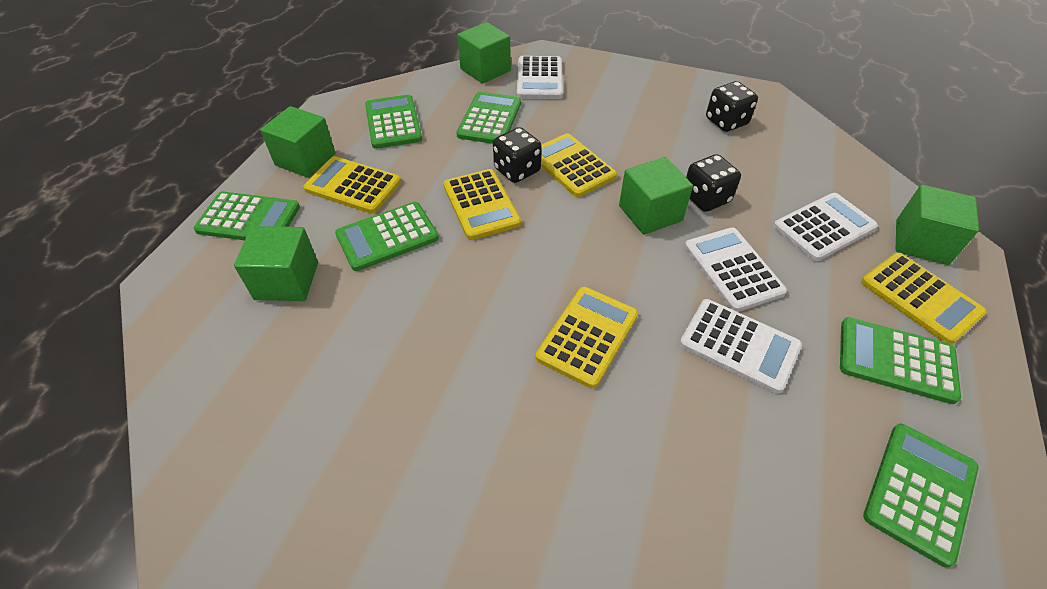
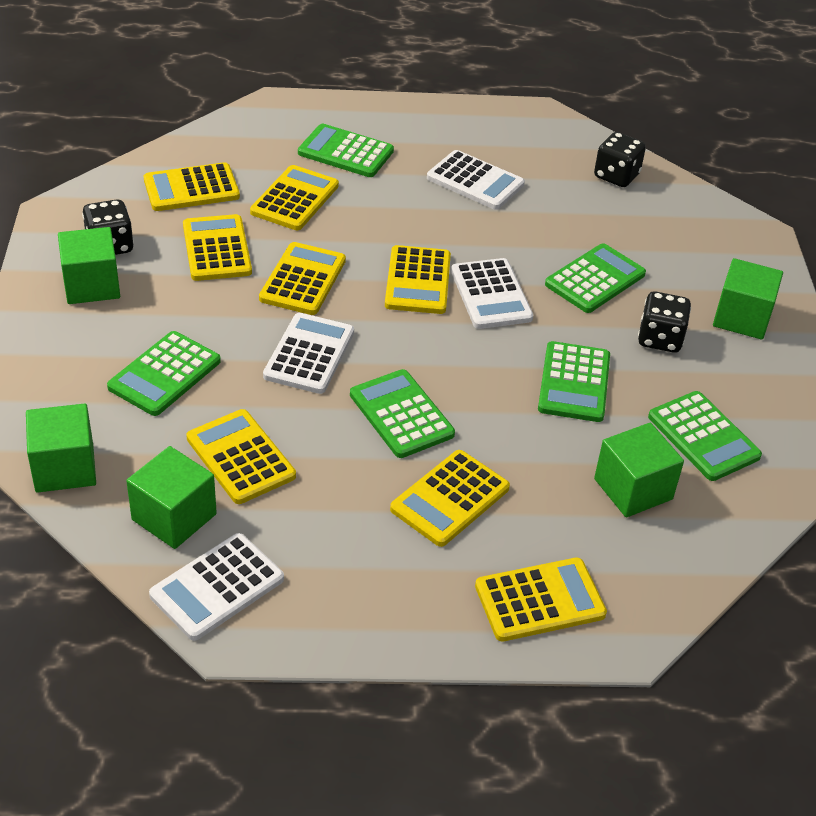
yellow calculator: 5 -> 8

